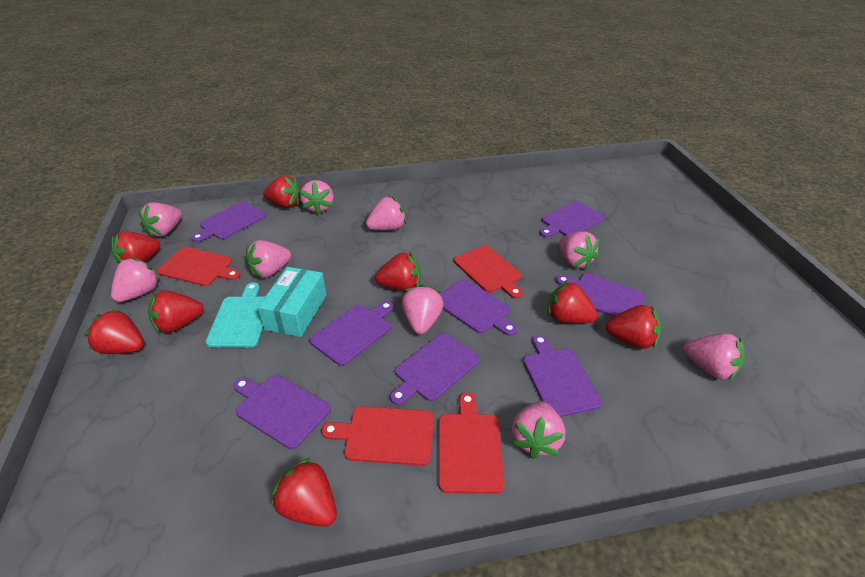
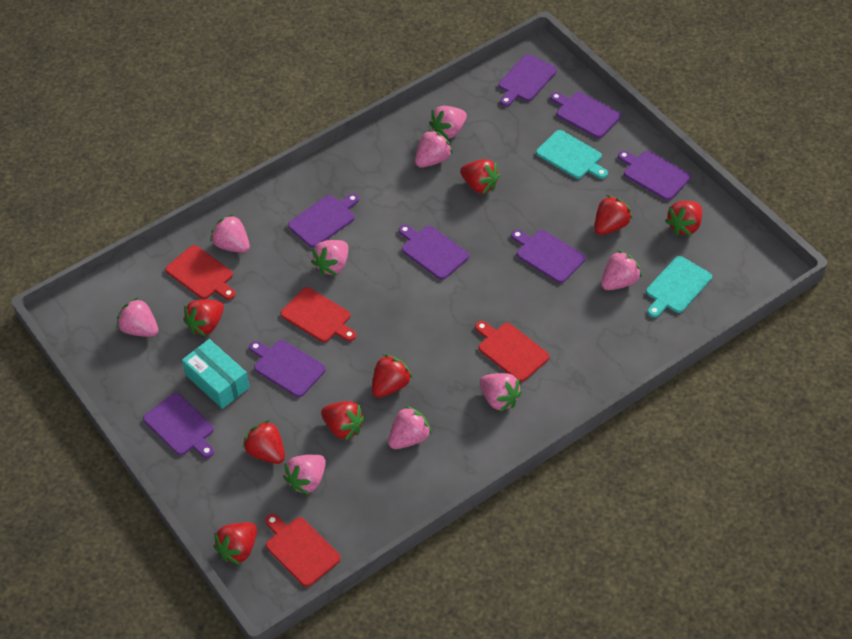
turquoise cutting board: 1 -> 2

